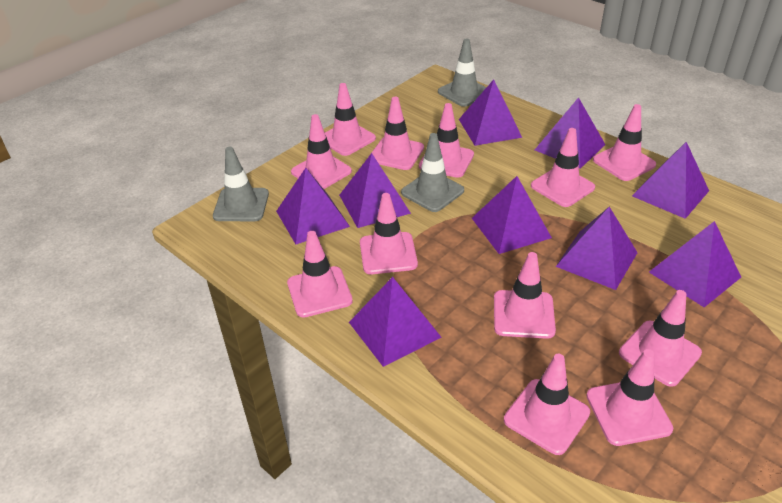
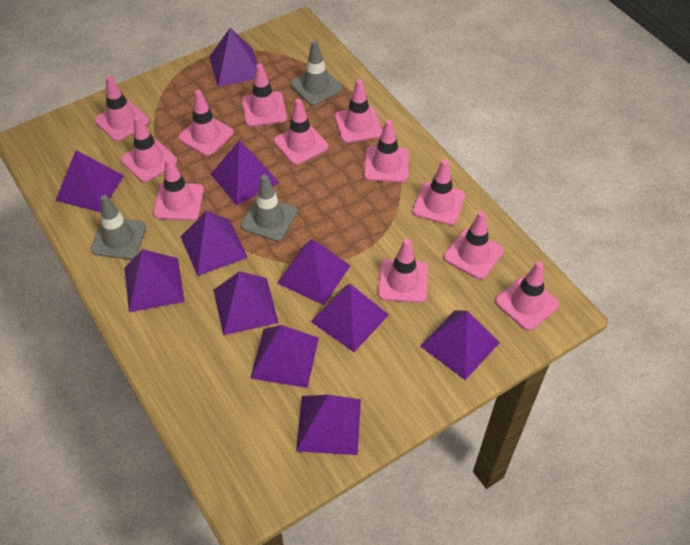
purple pyramid: 9 -> 11

